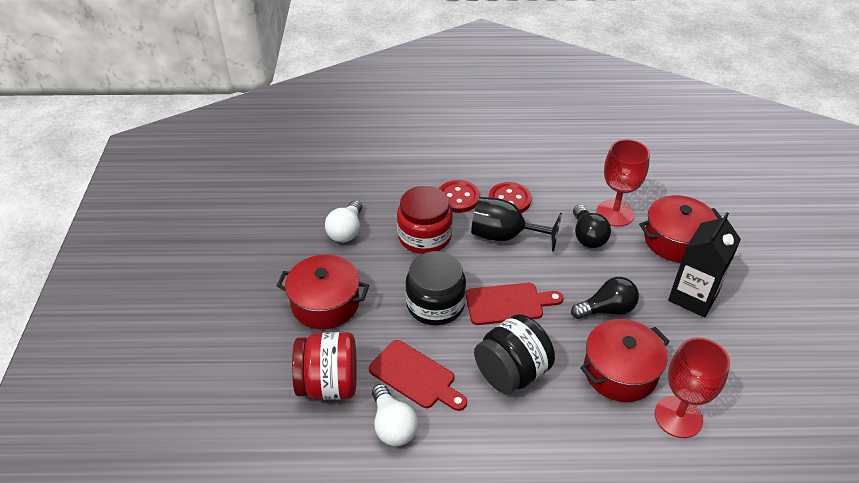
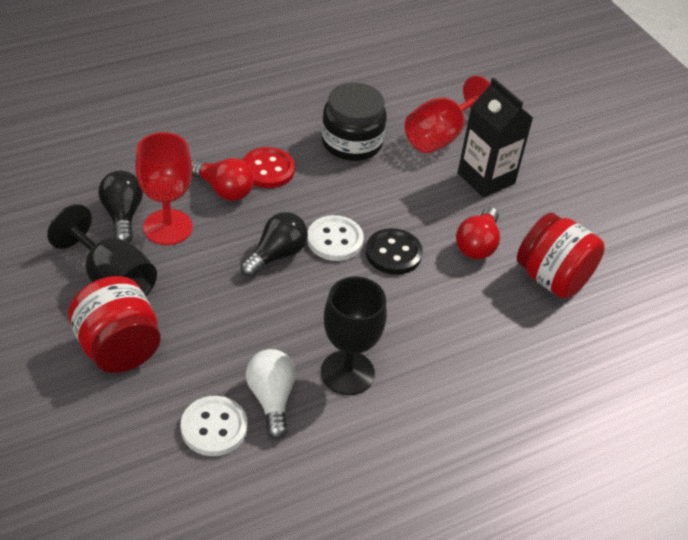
black button: 0 -> 1
black goblet: 1 -> 2
black jar: 2 -> 1
red button: 2 -> 1
red cutting board: 2 -> 0
red light bulb: 0 -> 2
red pot: 3 -> 0
white button: 0 -> 2
white light bulb: 2 -> 1

